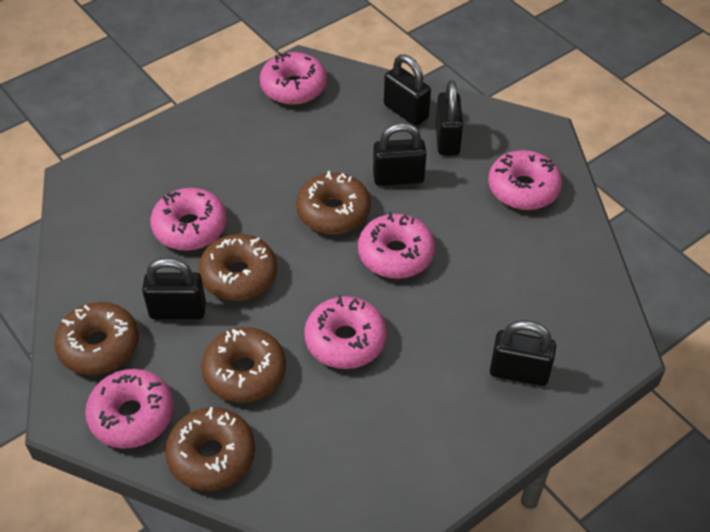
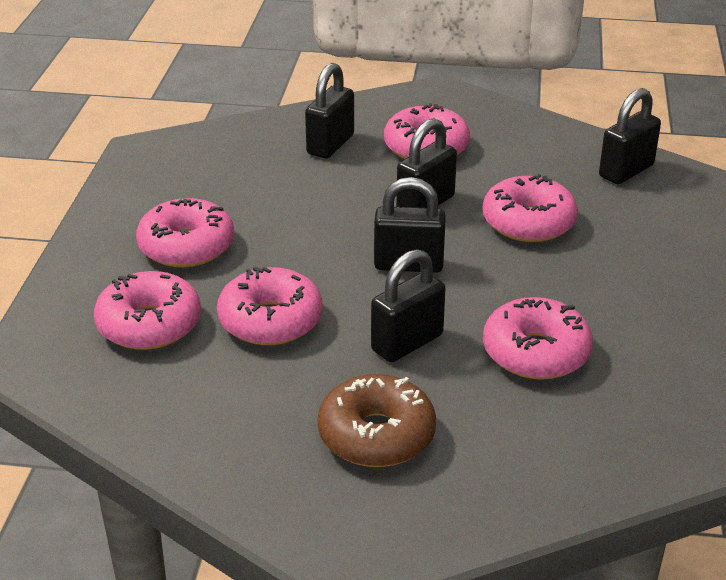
brown donut: 5 -> 1

